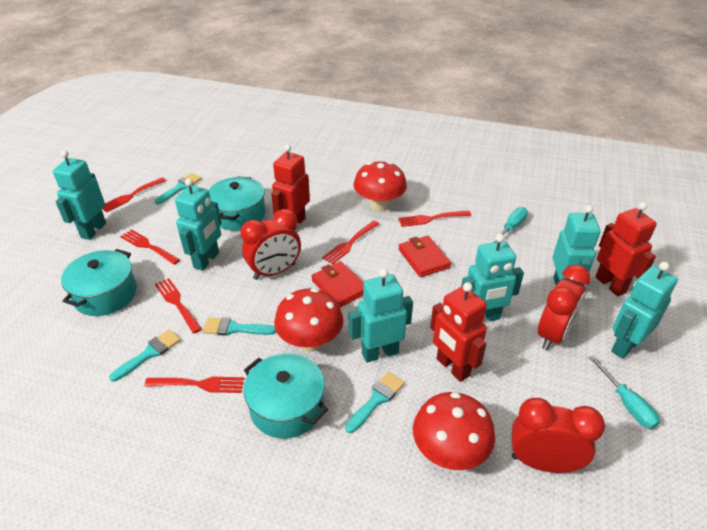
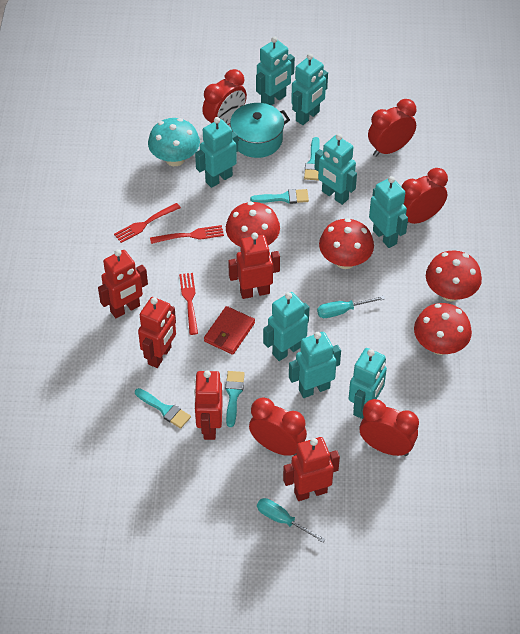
red clock: 3 -> 5
red fork: 6 -> 3
red mushroom: 3 -> 4
red robot: 3 -> 5
red wallet: 2 -> 1
turquoise mushroom: 0 -> 1
turquoise pot: 3 -> 1
turquoise robot: 6 -> 8

